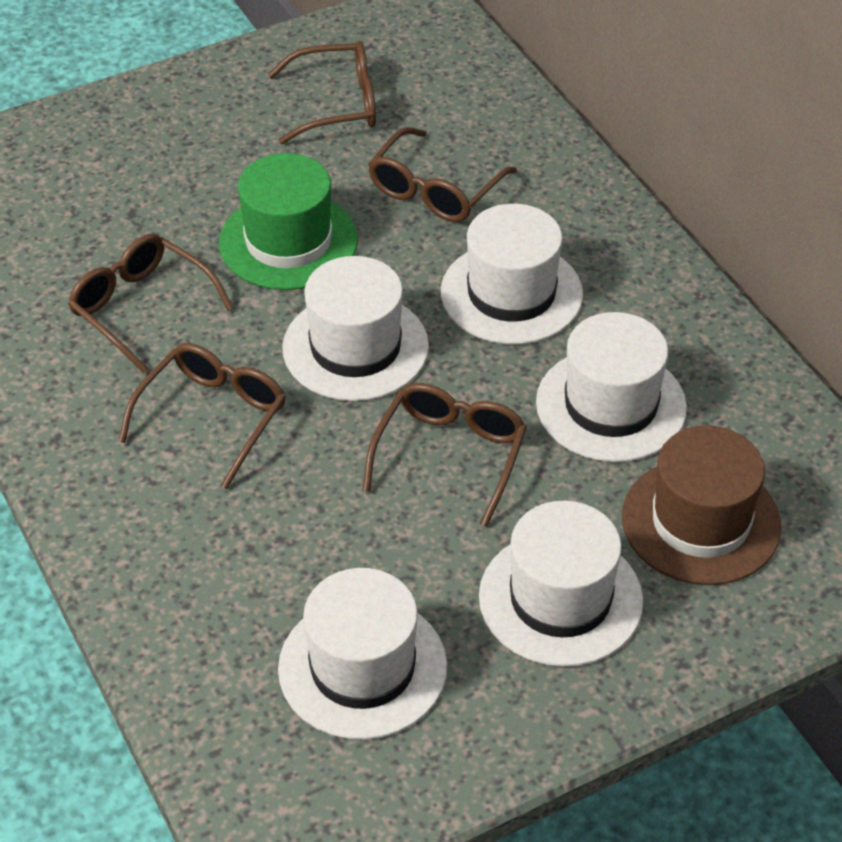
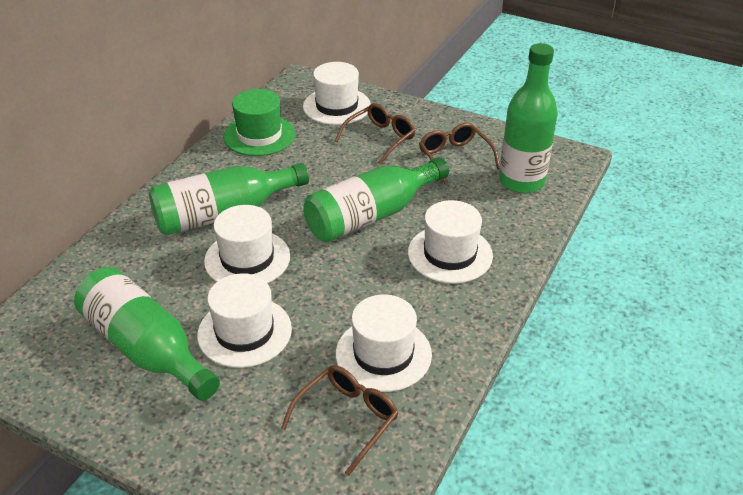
brown glasses: 5 -> 3
brown hat: 1 -> 0
green bottle: 0 -> 4

